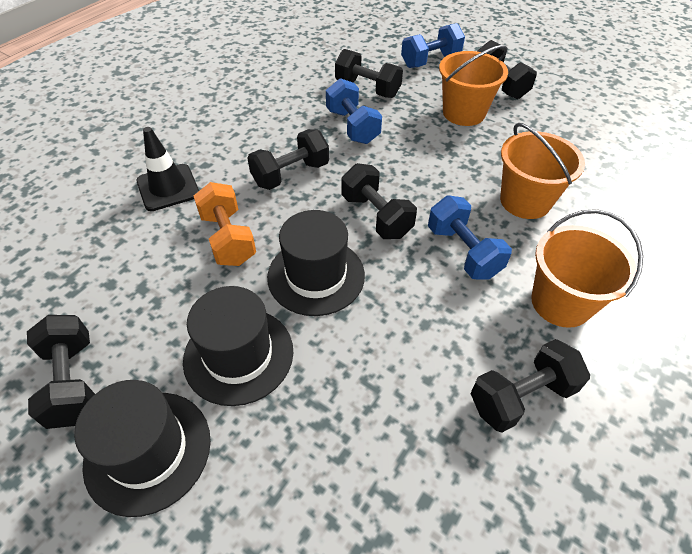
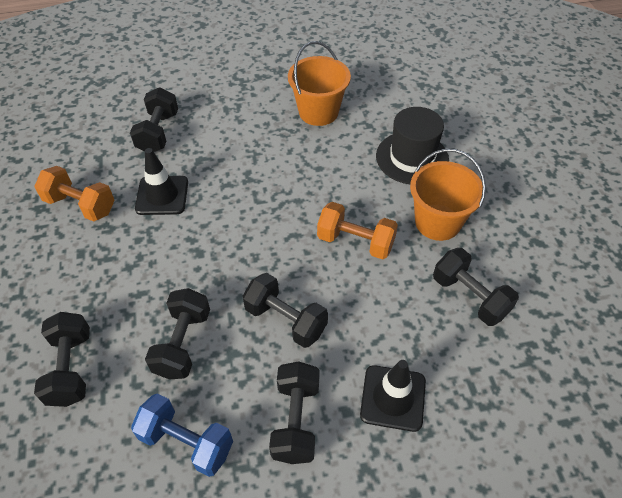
black hat: 3 -> 1
black traffic cone: 1 -> 2
blue dumbbell: 3 -> 1
orange bucket: 3 -> 2
orange dumbbell: 1 -> 2

